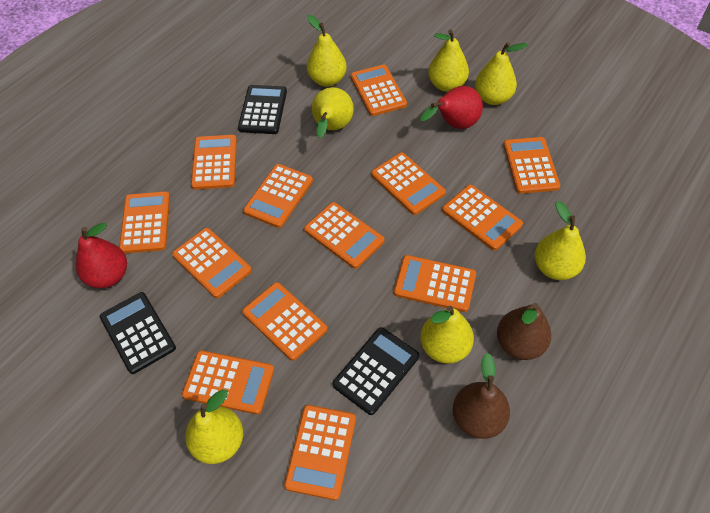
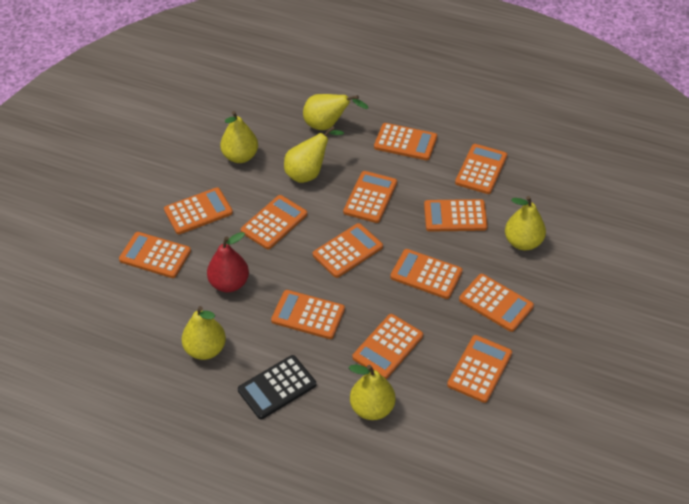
black calculator: 3 -> 1
brown pear: 2 -> 0
red pear: 2 -> 1
yellow pear: 7 -> 6

